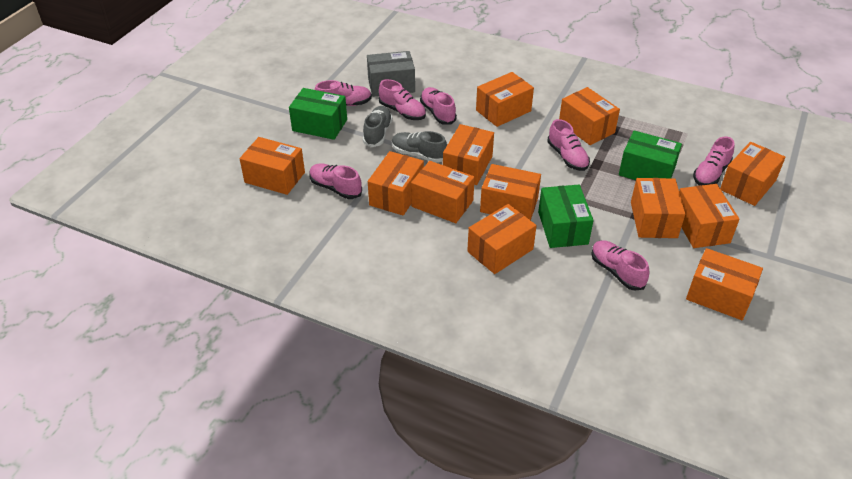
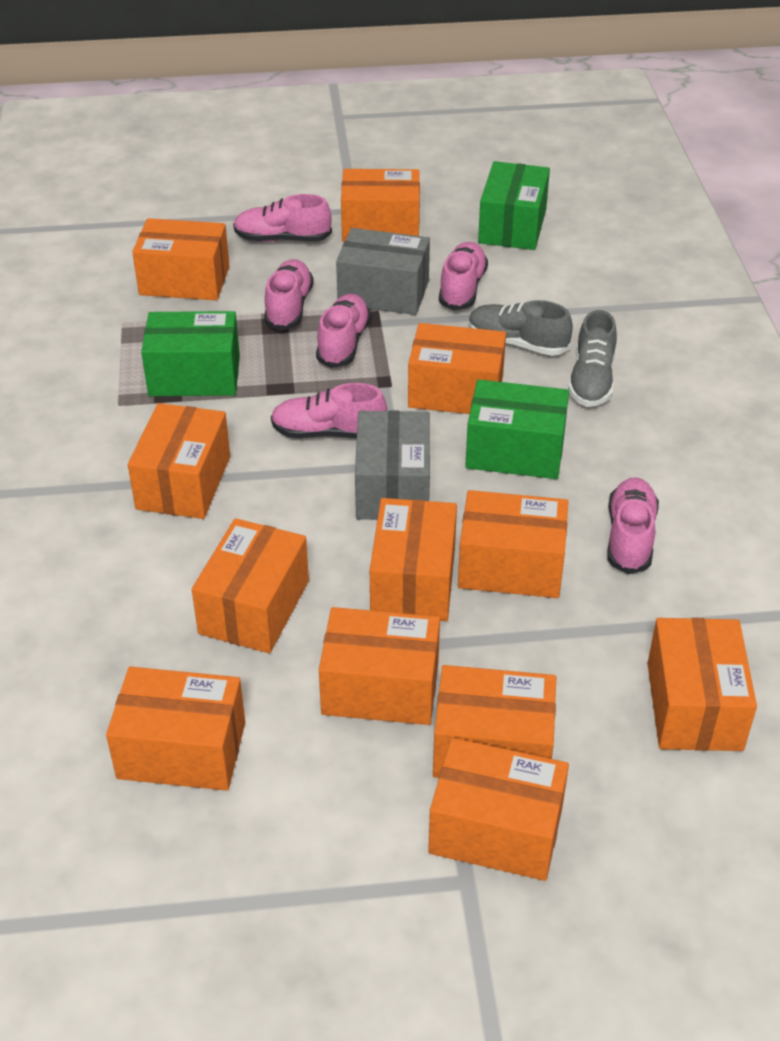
grey box: 1 -> 2
pink shoe: 7 -> 6

